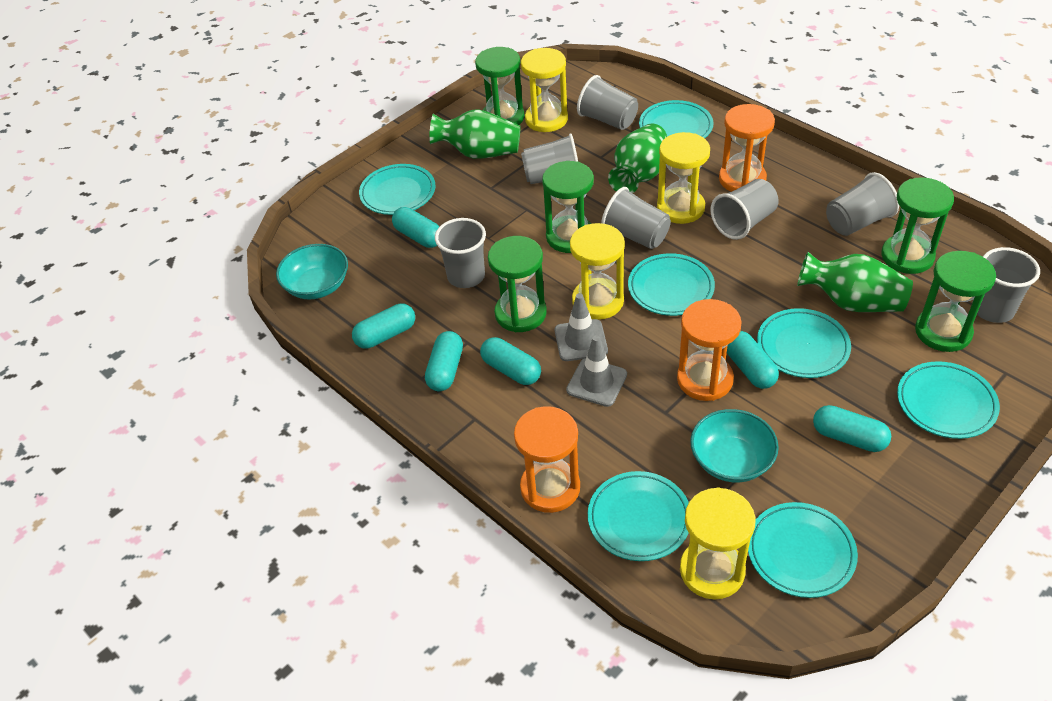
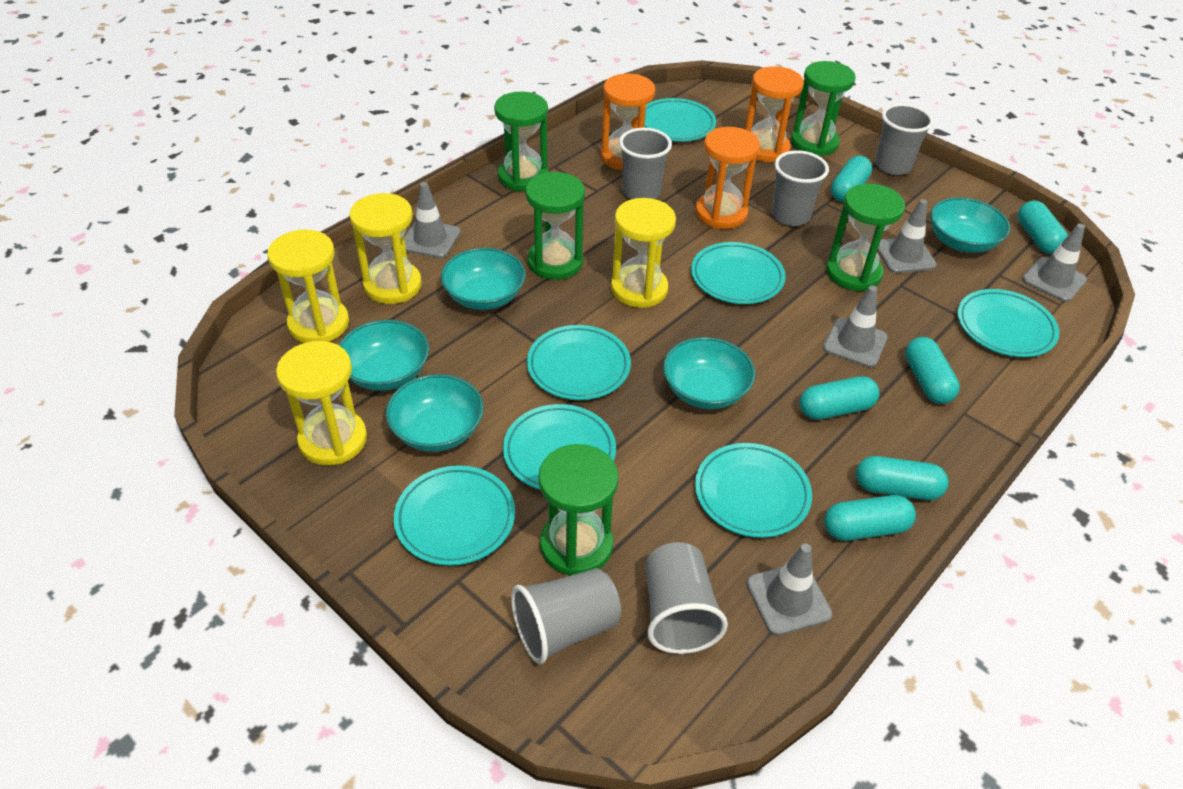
green vase: 3 -> 0
grey cup: 7 -> 5
grey traffic cone: 2 -> 5
turquoise bowl: 2 -> 5

